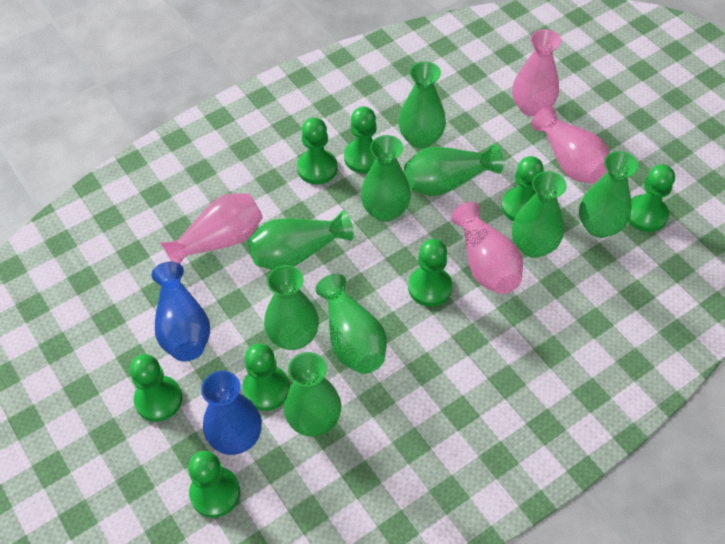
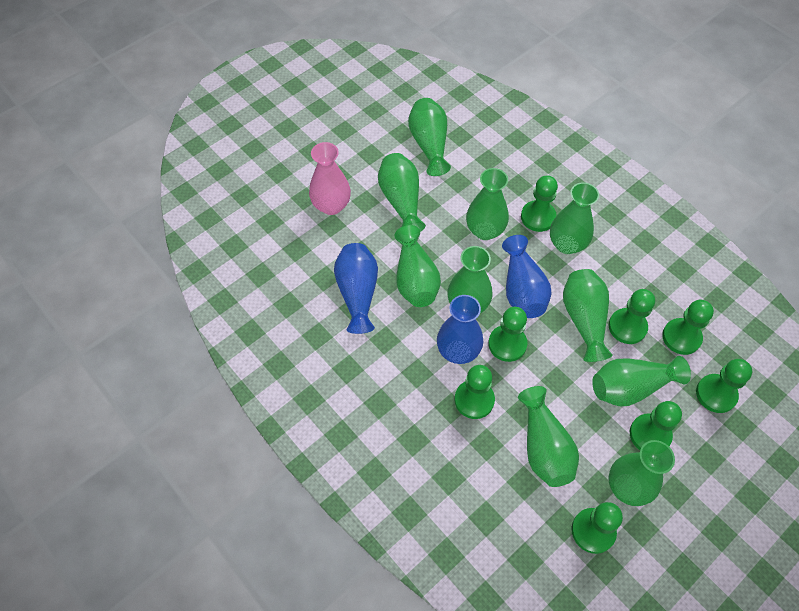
blue vase: 2 -> 3
green vase: 9 -> 10
pink vase: 4 -> 1

